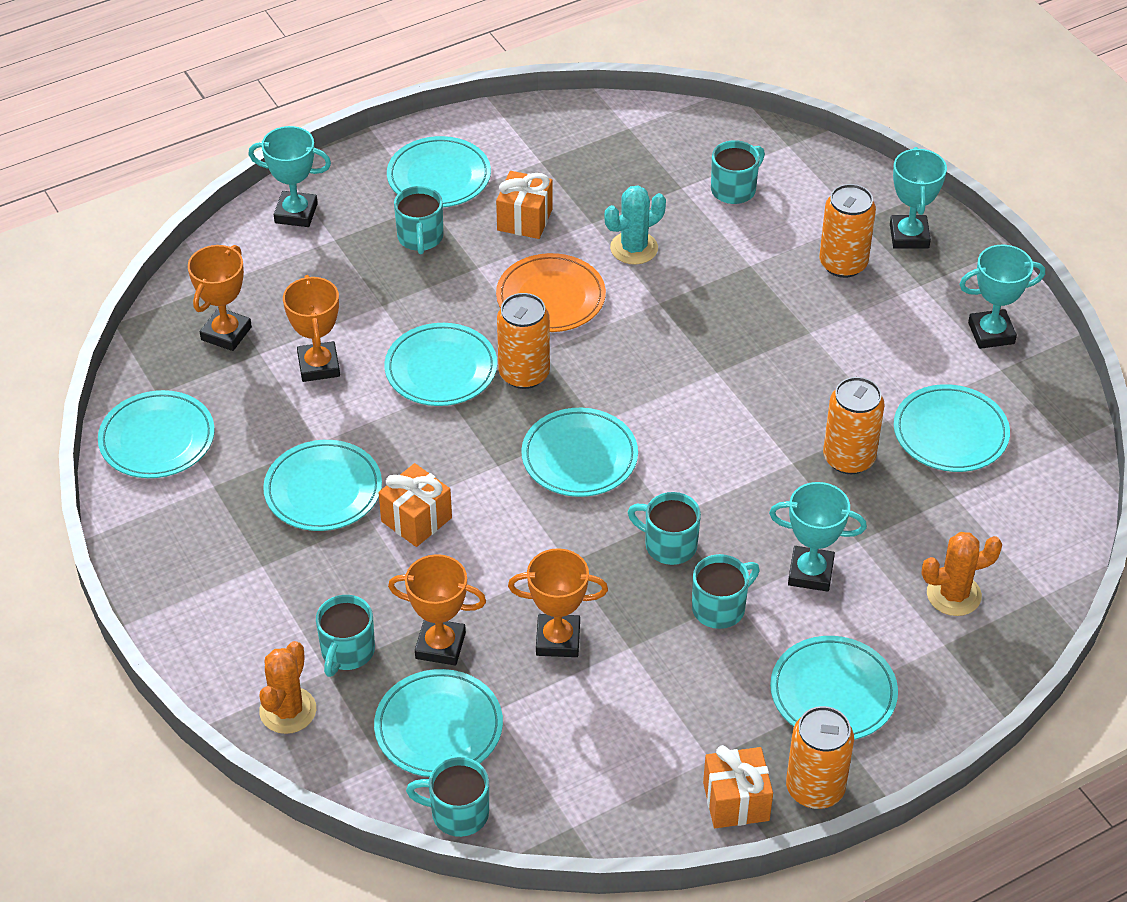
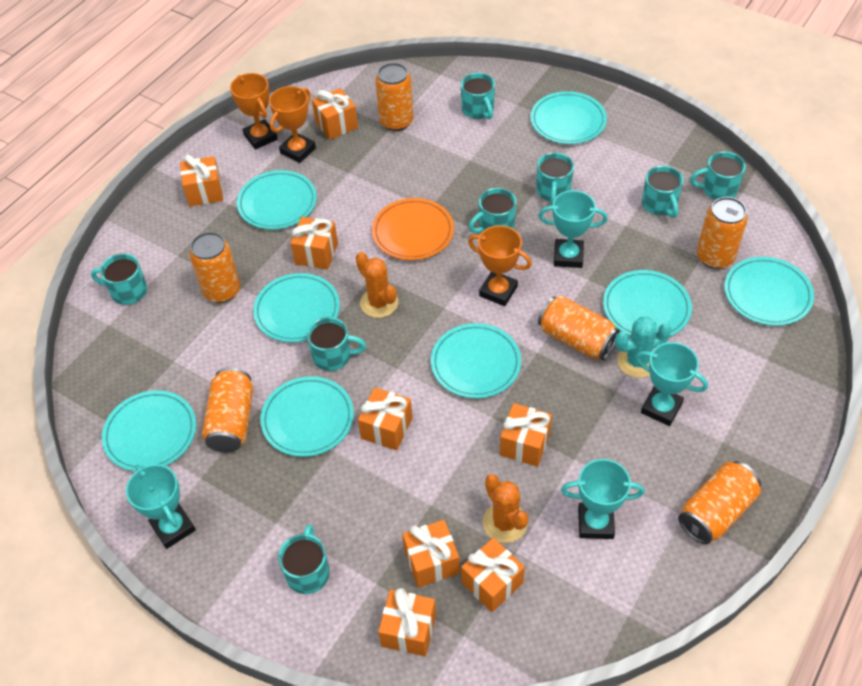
orange can: 4 -> 6
orange gift: 3 -> 8
orange trophy: 4 -> 3
turquoise mug: 6 -> 8

